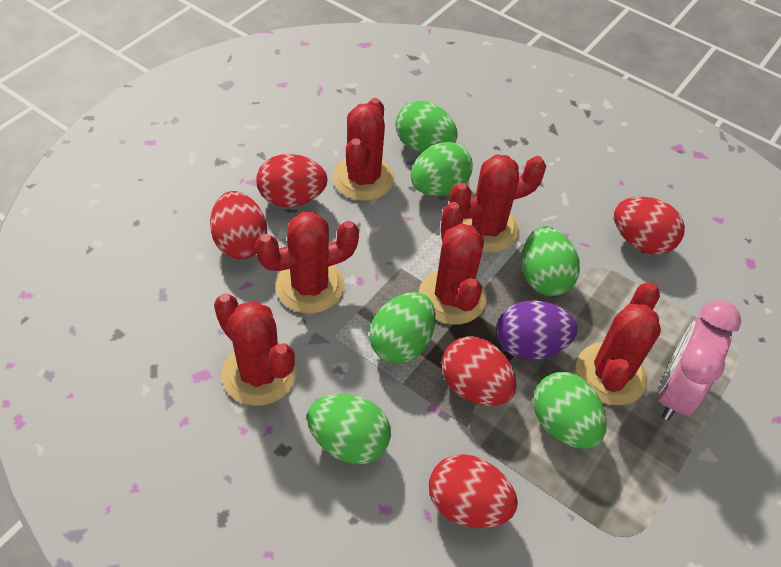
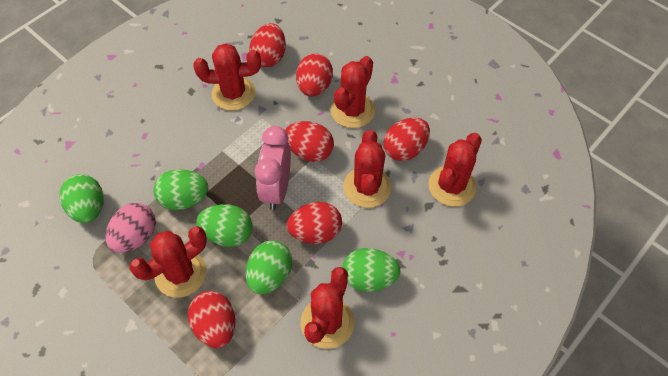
green egg: 6 -> 5
pink egg: 0 -> 1
purple egg: 1 -> 0
red egg: 5 -> 6

